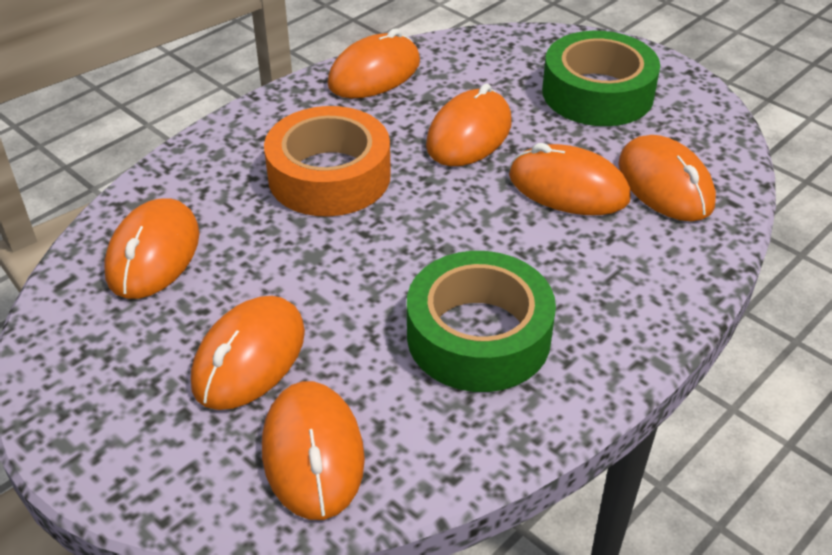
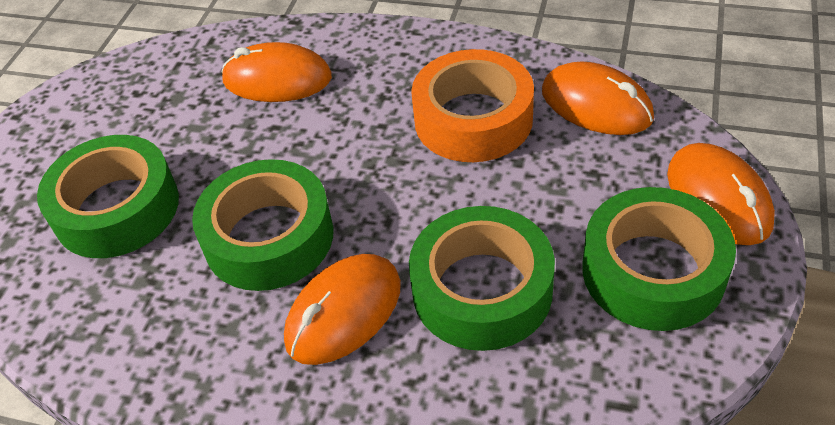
green tape: 2 -> 4
orange mouse: 7 -> 4

